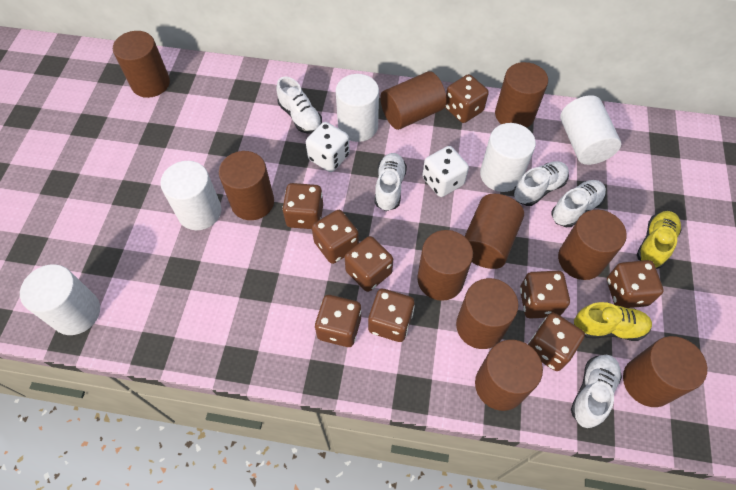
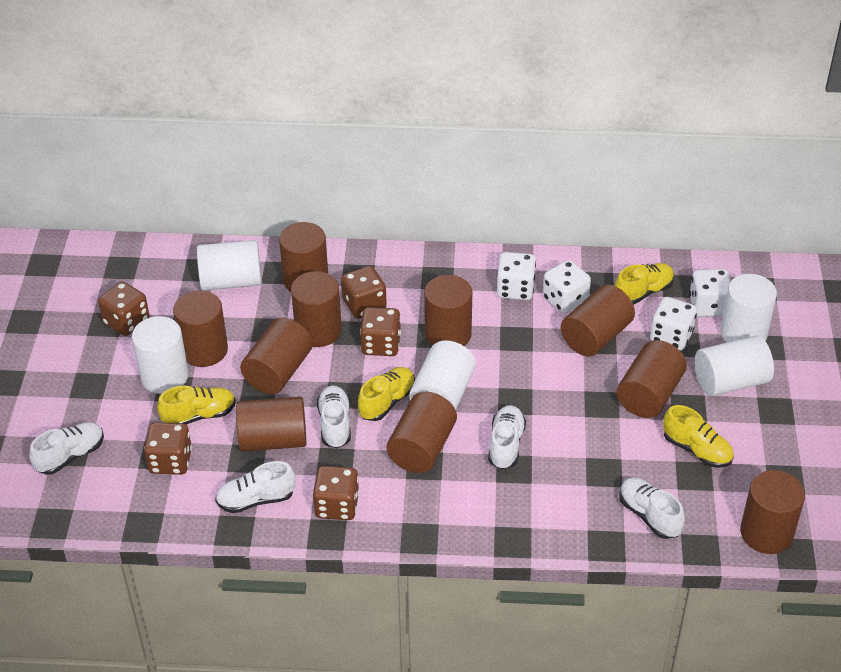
brown dice: 9 -> 5
white dice: 2 -> 4
yellow shoe: 2 -> 4

